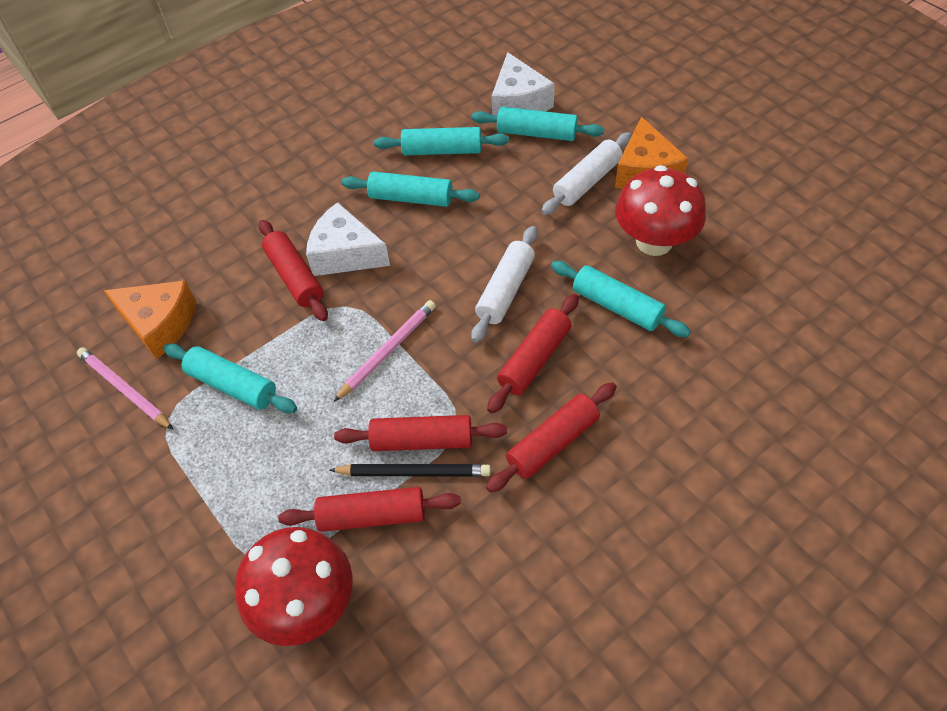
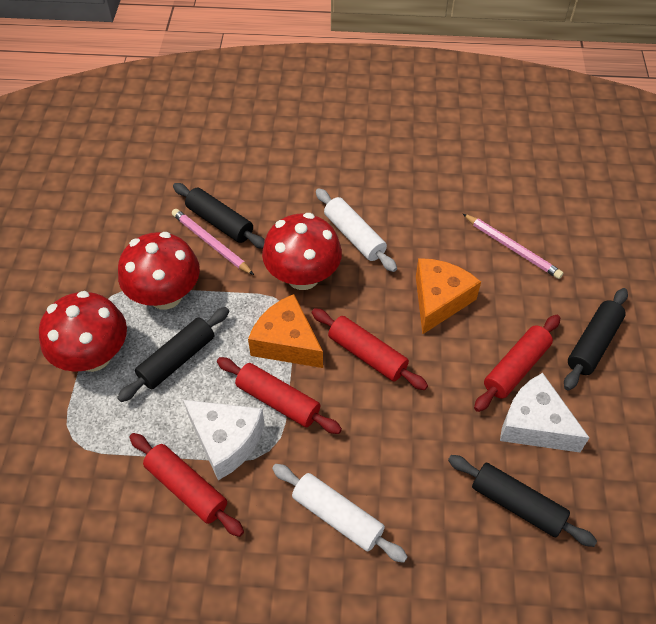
black pencil: 1 -> 0
black rolling pin: 0 -> 4
red mushroom: 2 -> 3
red rolling pin: 5 -> 4
turquoise rolling pin: 5 -> 0

